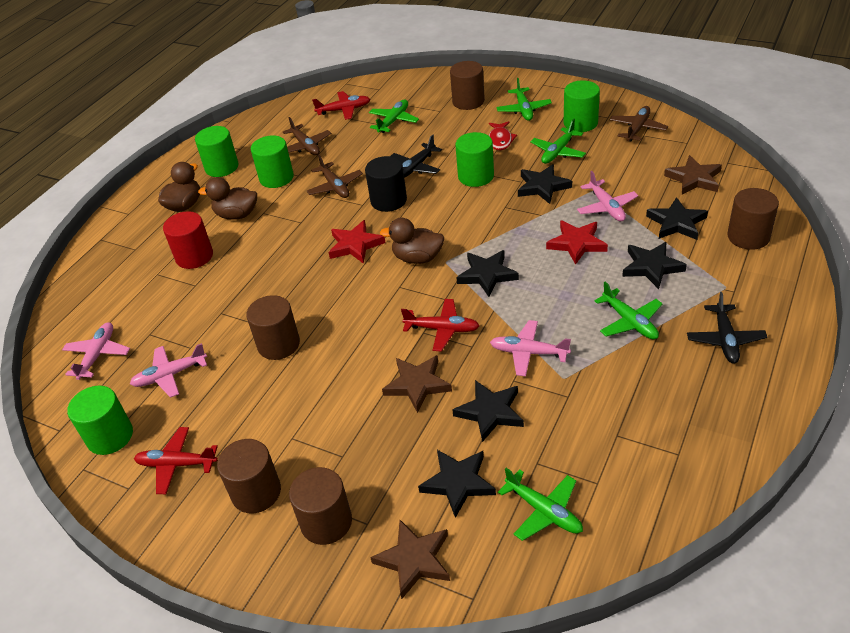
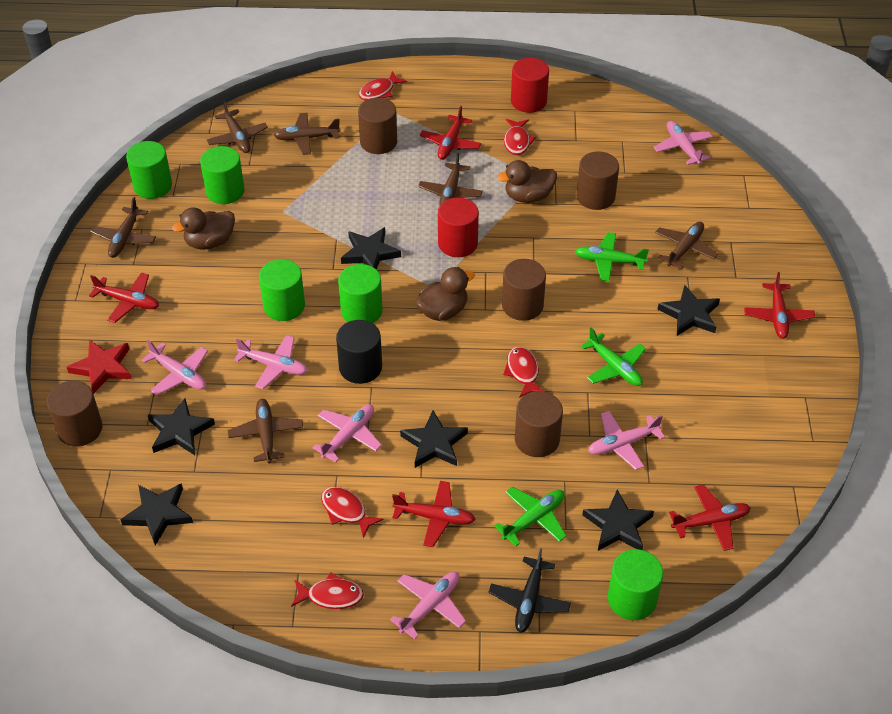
black plane: 2 -> 1
brown plane: 3 -> 6
brown star: 3 -> 0
green plane: 5 -> 3
pink plane: 4 -> 6
red cylinder: 1 -> 2
red fish: 1 -> 5
red plane: 3 -> 5
red star: 2 -> 1

